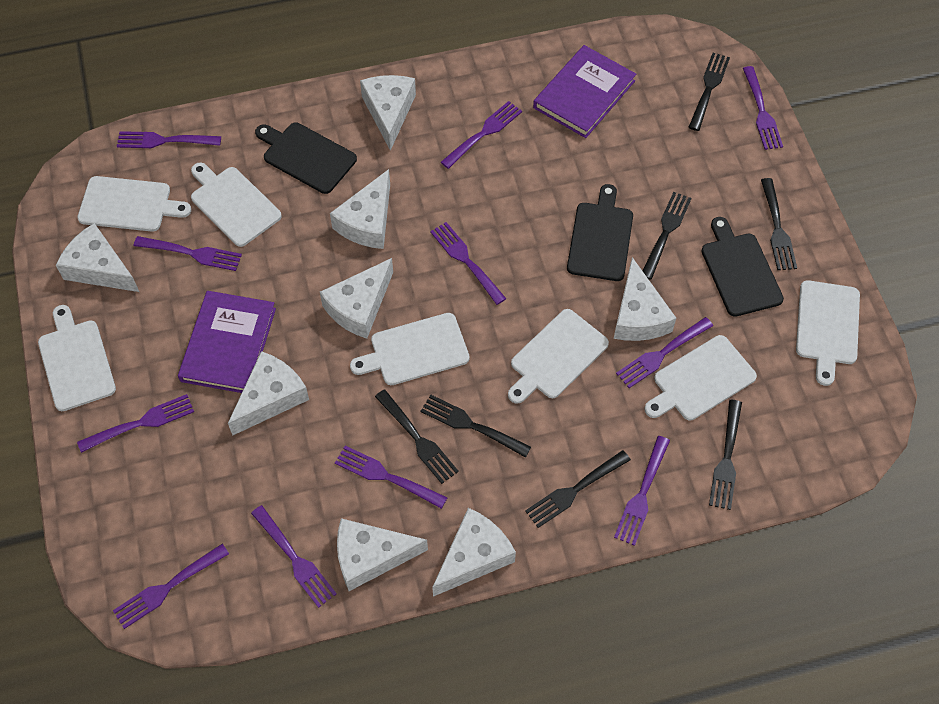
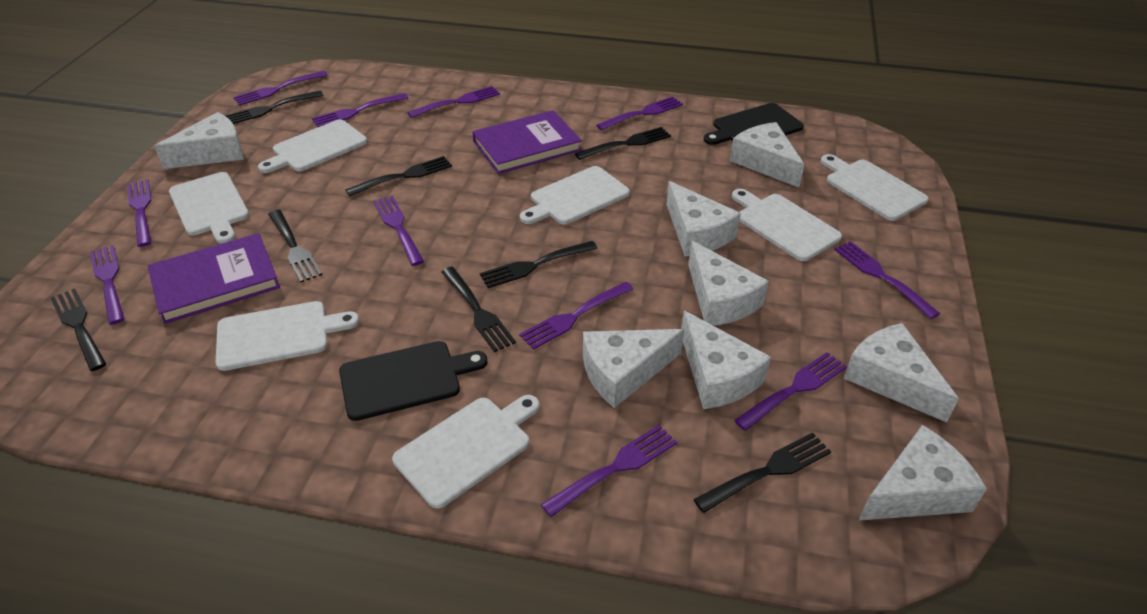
black cutting board: 3 -> 2
black fork: 7 -> 8

